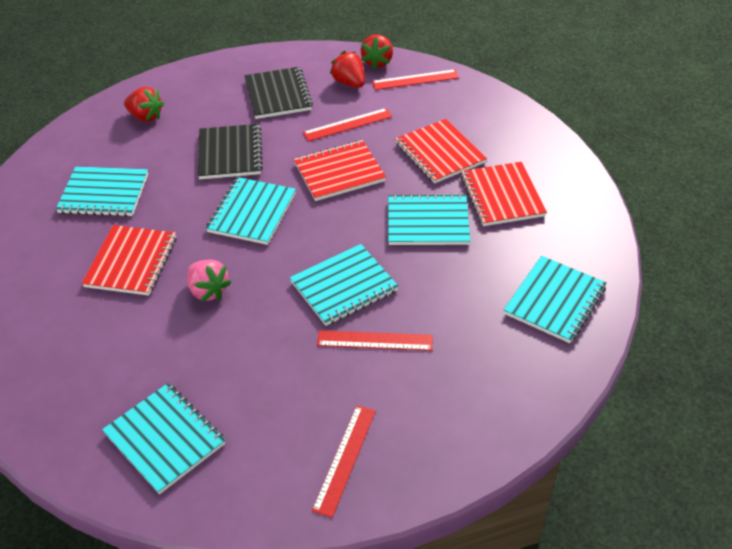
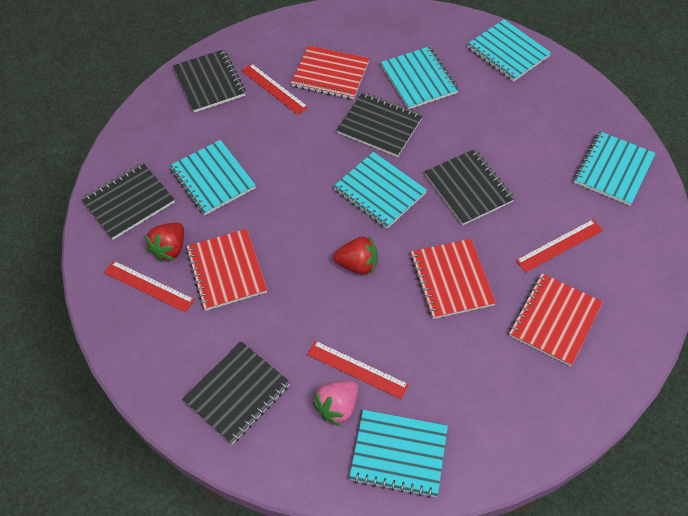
black notebook: 2 -> 5
red strawberry: 3 -> 2

